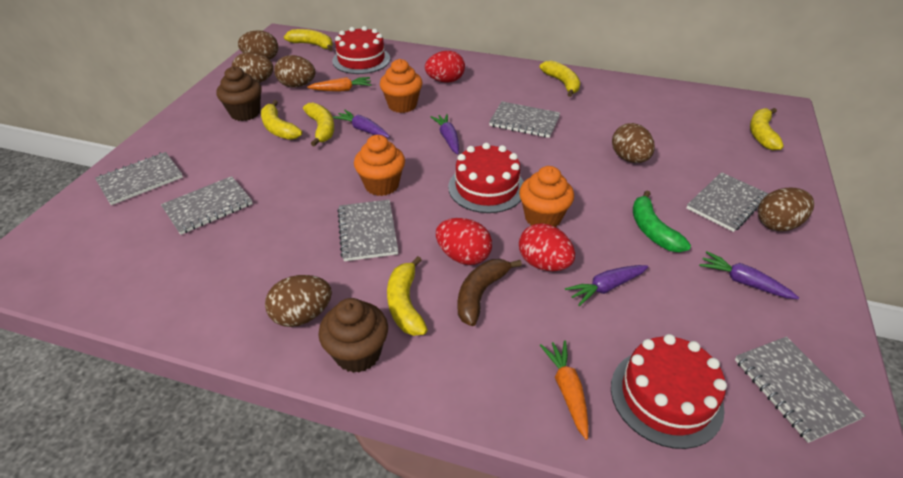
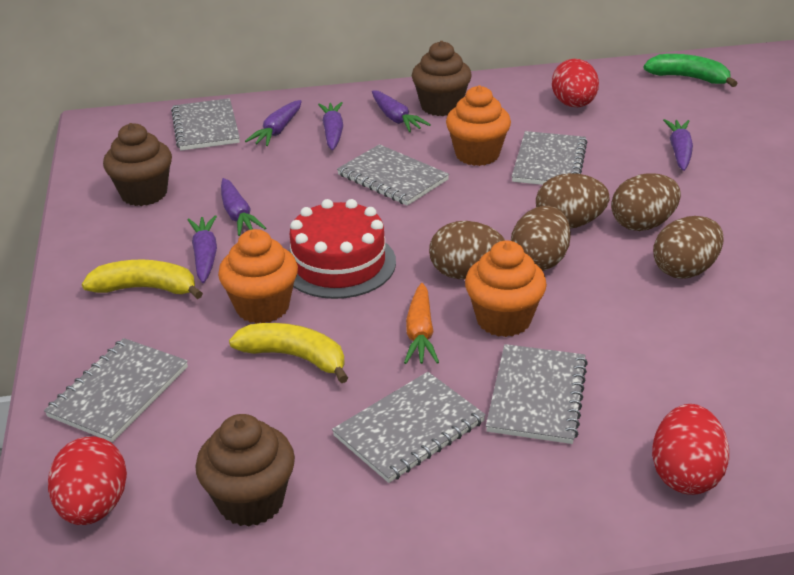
brown banana: 1 -> 0
brown cupcake: 2 -> 3
brown egg: 6 -> 5
orange carrot: 2 -> 1
purple carrot: 4 -> 6
red cake: 3 -> 1
yellow banana: 6 -> 2

